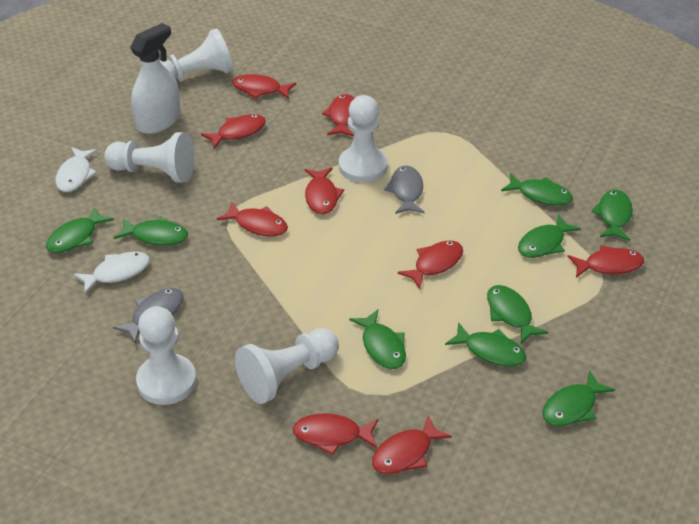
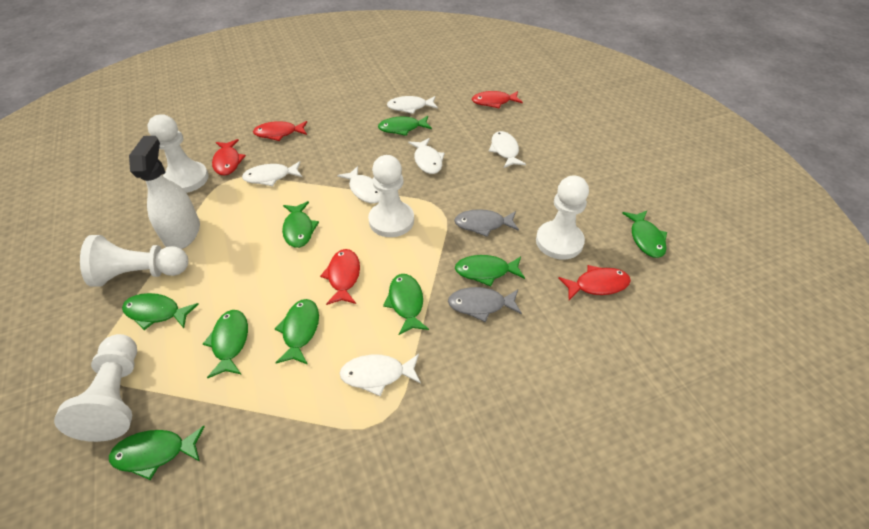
red fish: 9 -> 5
white fish: 2 -> 6

